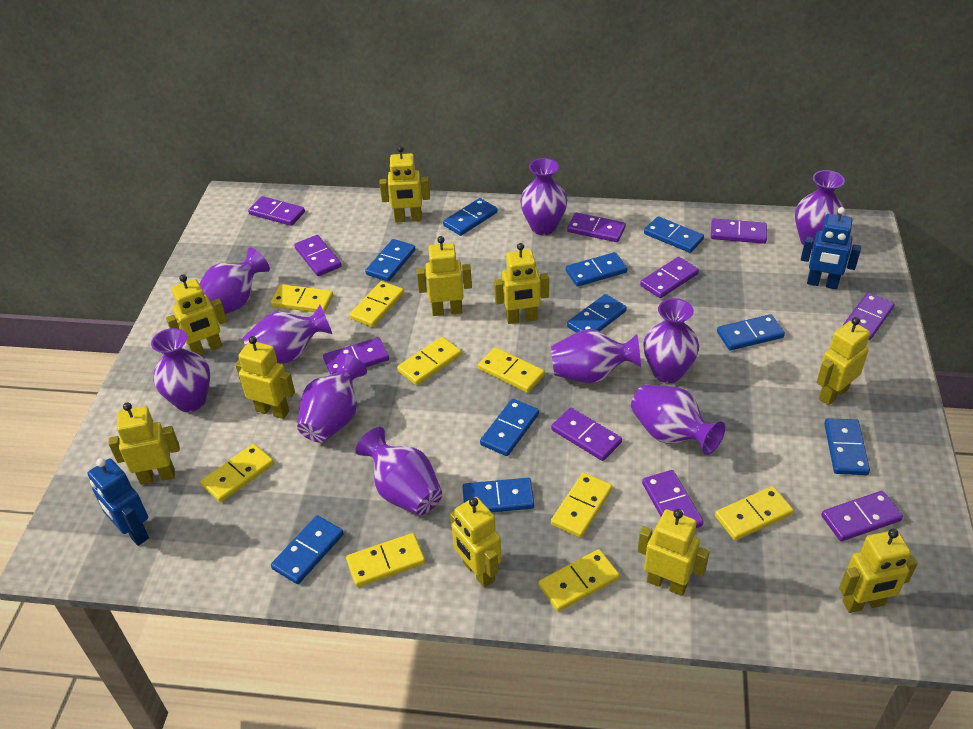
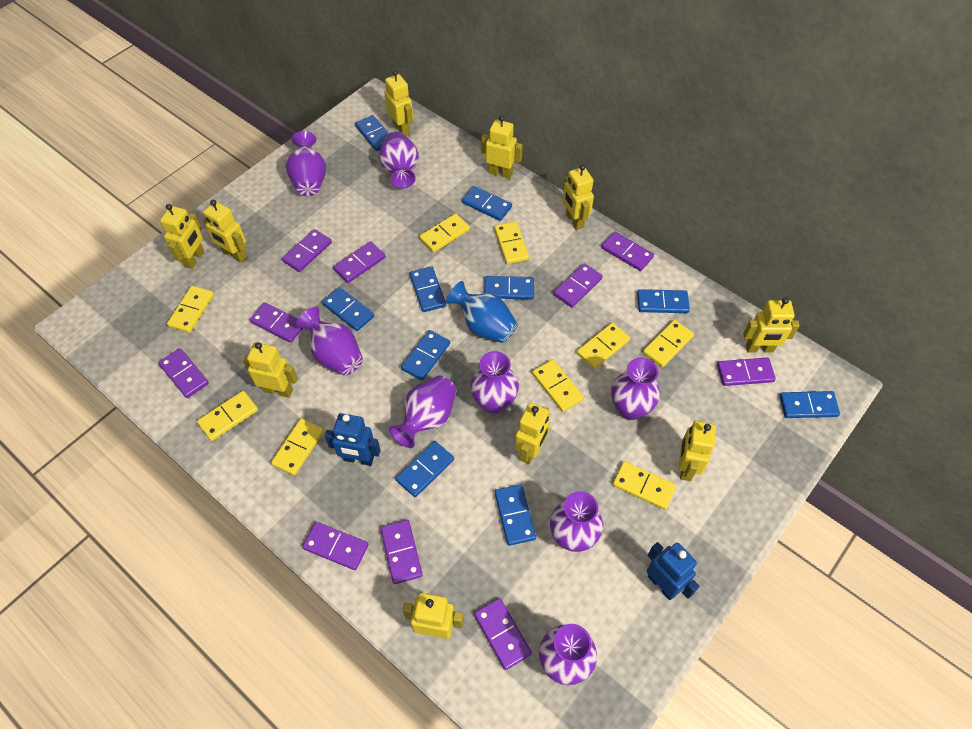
blue vase: 0 -> 1
purple vase: 10 -> 8

